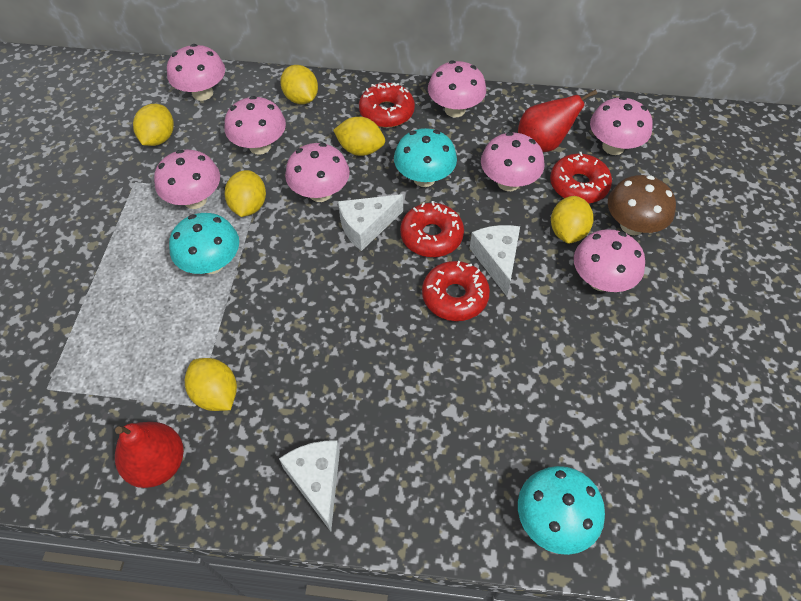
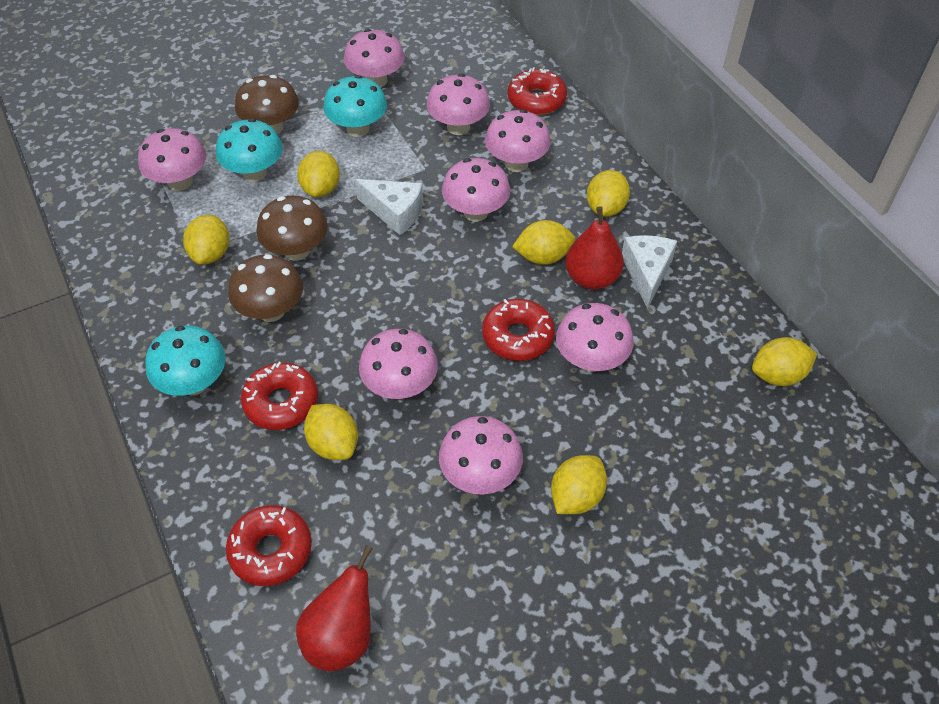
brown mushroom: 1 -> 3
white cheese: 3 -> 2
yellow lemon: 6 -> 7

